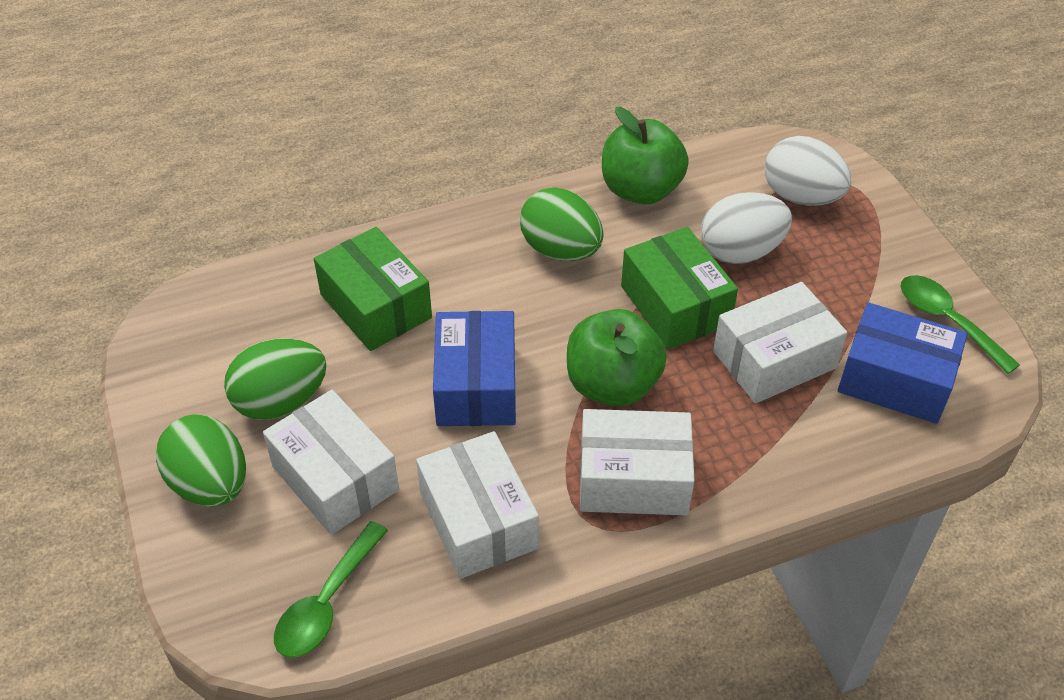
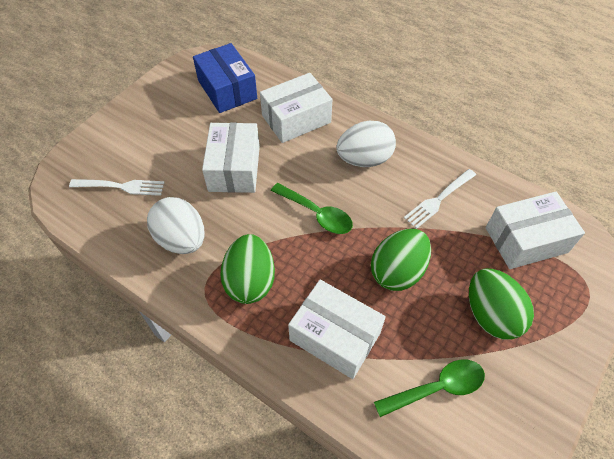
blue box: 2 -> 1
green apple: 2 -> 0
green box: 2 -> 0
white fork: 0 -> 2

